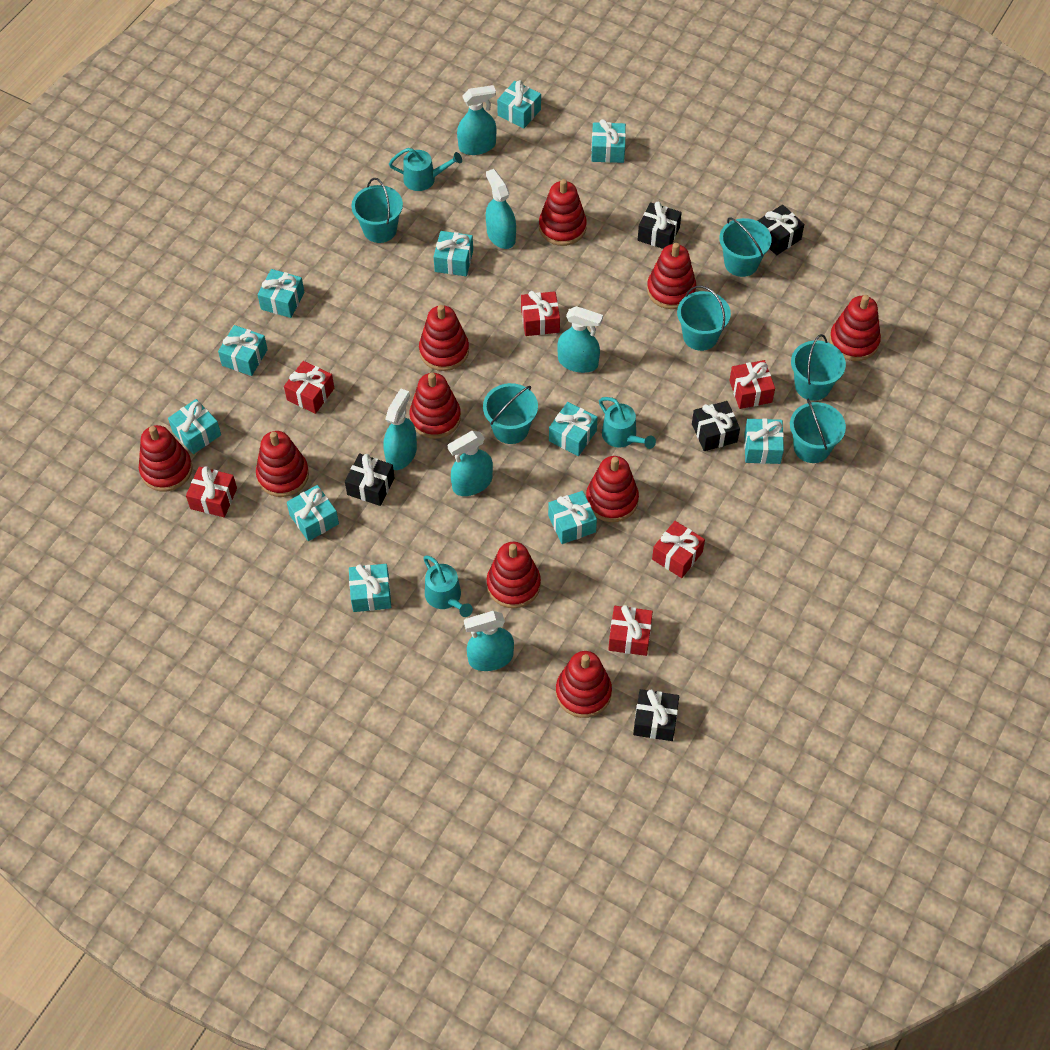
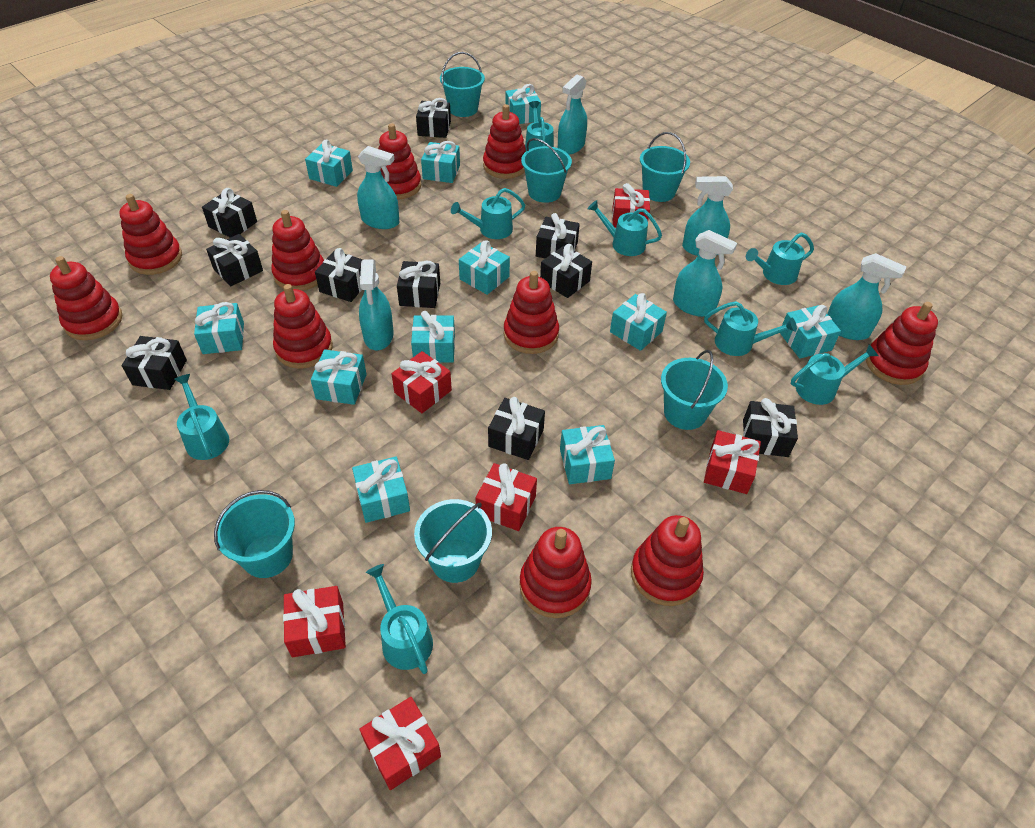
black gift: 5 -> 10
turquoise watering can: 3 -> 8

